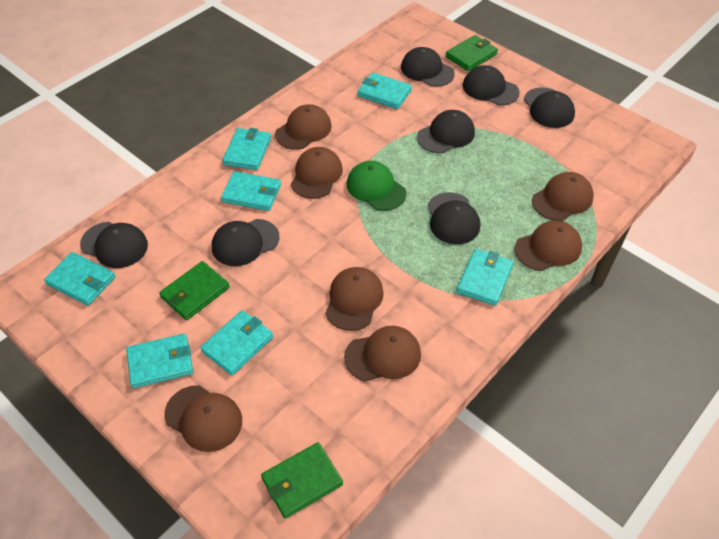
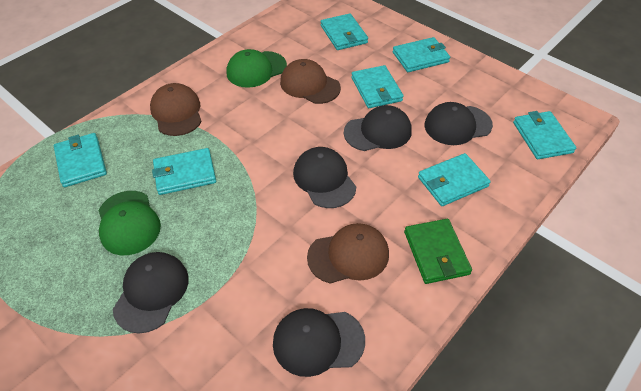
black cap: 7 -> 5
brown cap: 7 -> 3
green cap: 1 -> 2
green wallet: 3 -> 1

